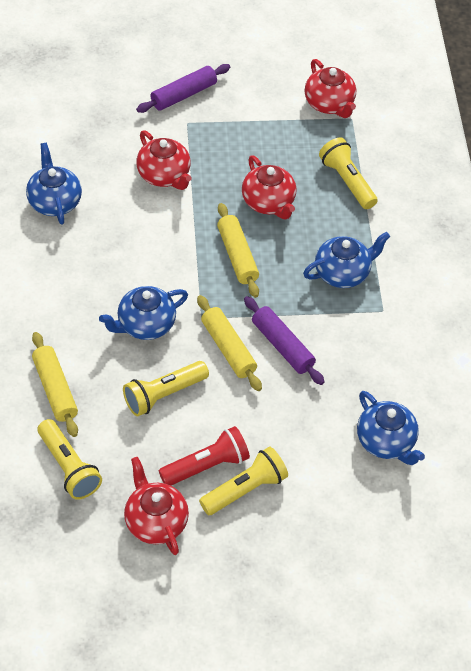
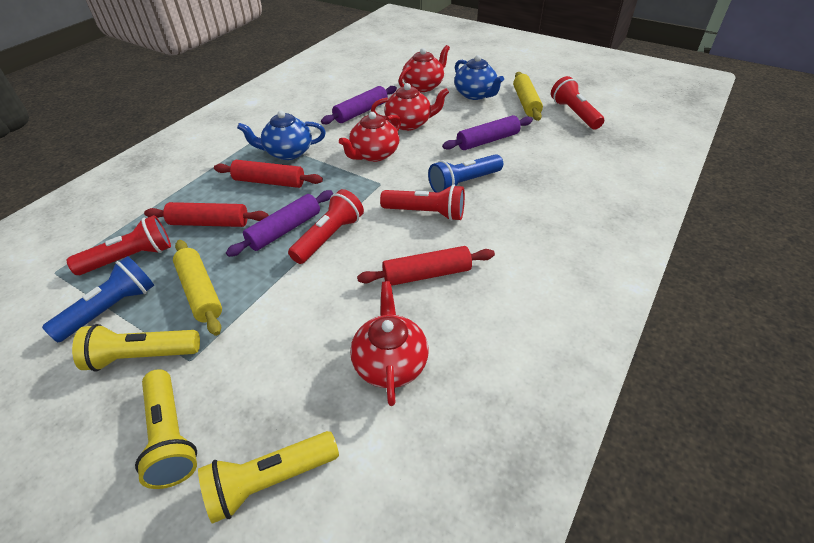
blue flashlight: 0 -> 2
blue teapot: 4 -> 2
purple rolling pin: 2 -> 3
red flashlight: 1 -> 4
red rolling pin: 0 -> 3
yellow flashlight: 4 -> 3
yellow rolling pin: 3 -> 2

